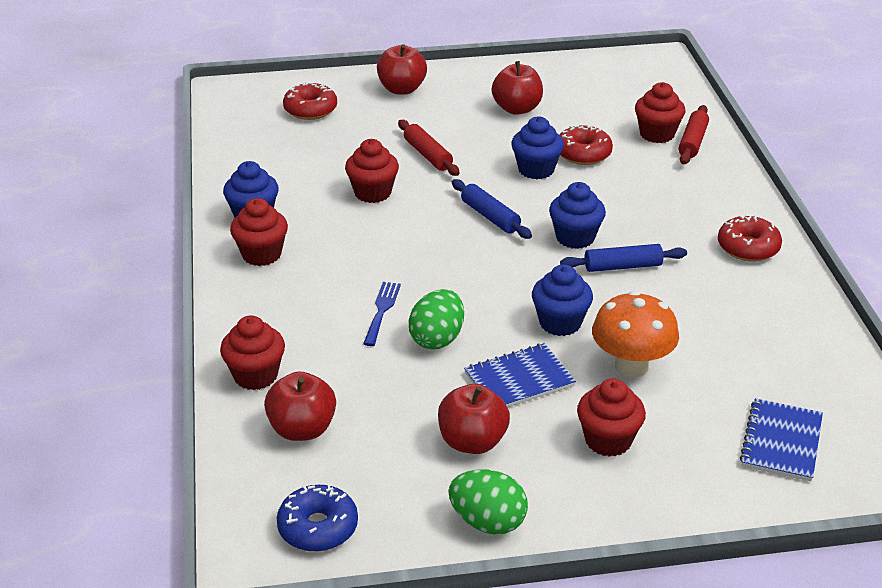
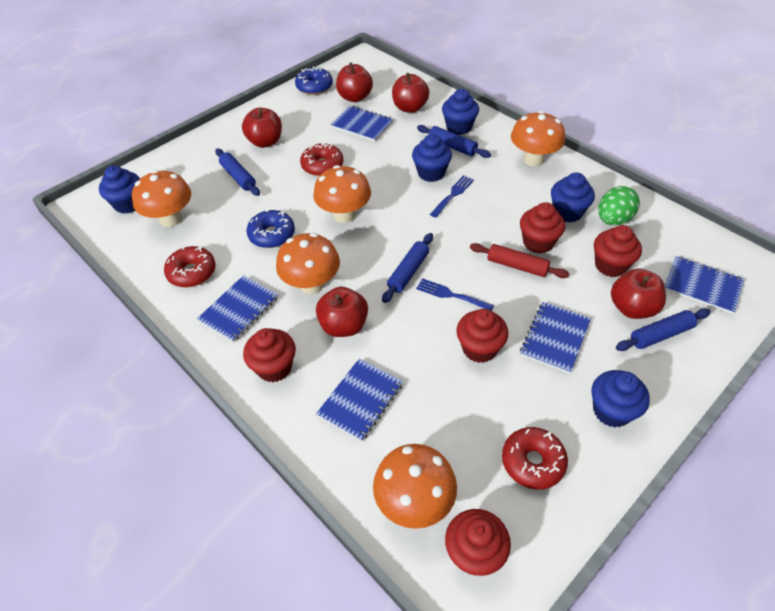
blue cupcake: 4 -> 5
blue donut: 1 -> 2
blue fork: 1 -> 2
blue notebook: 2 -> 5
blue rolling pin: 2 -> 4
green egg: 2 -> 1
orange mushroom: 1 -> 5
red apple: 4 -> 5
red rolling pin: 2 -> 1

